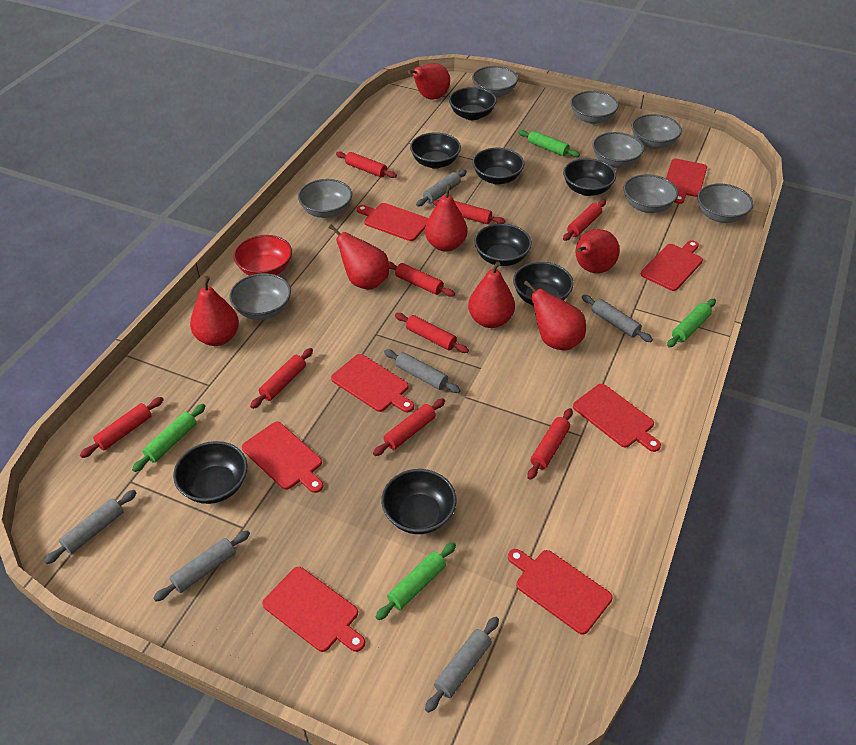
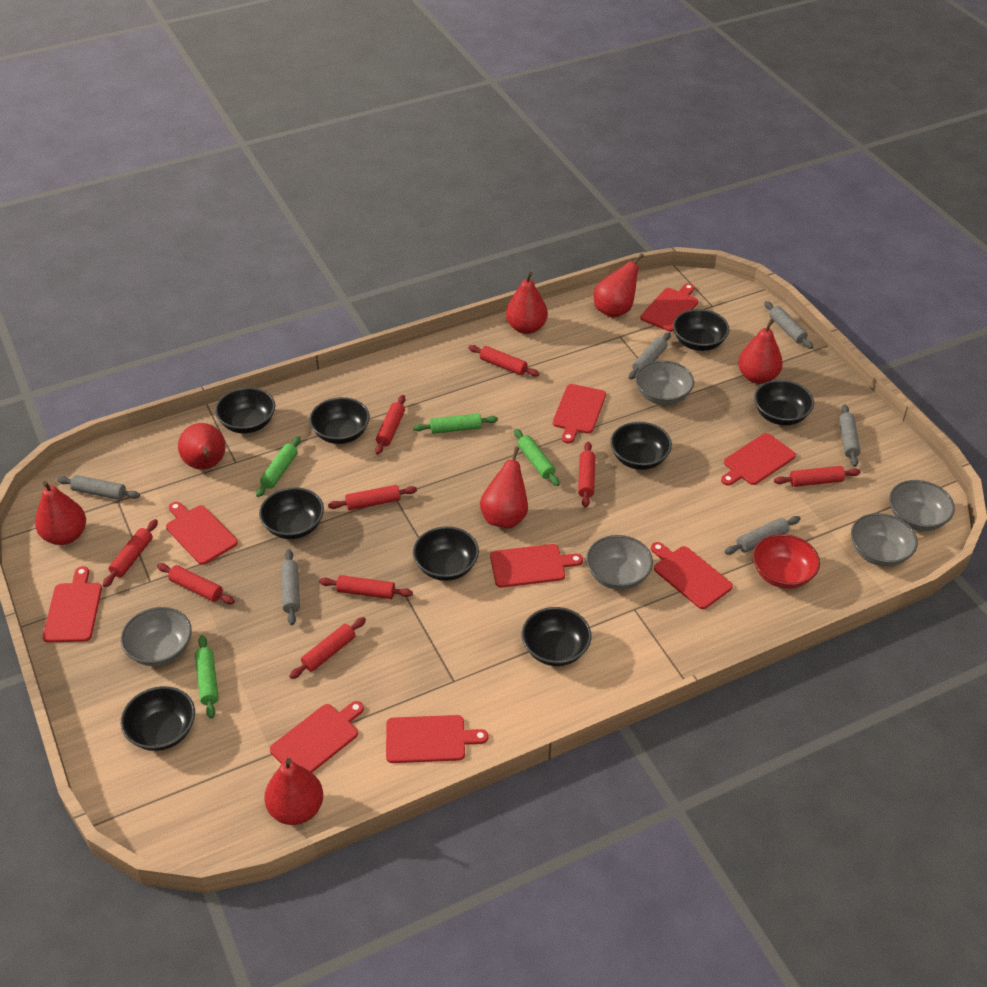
black bowl: 8 -> 9
grey bowl: 8 -> 5
red cutting board: 8 -> 9

